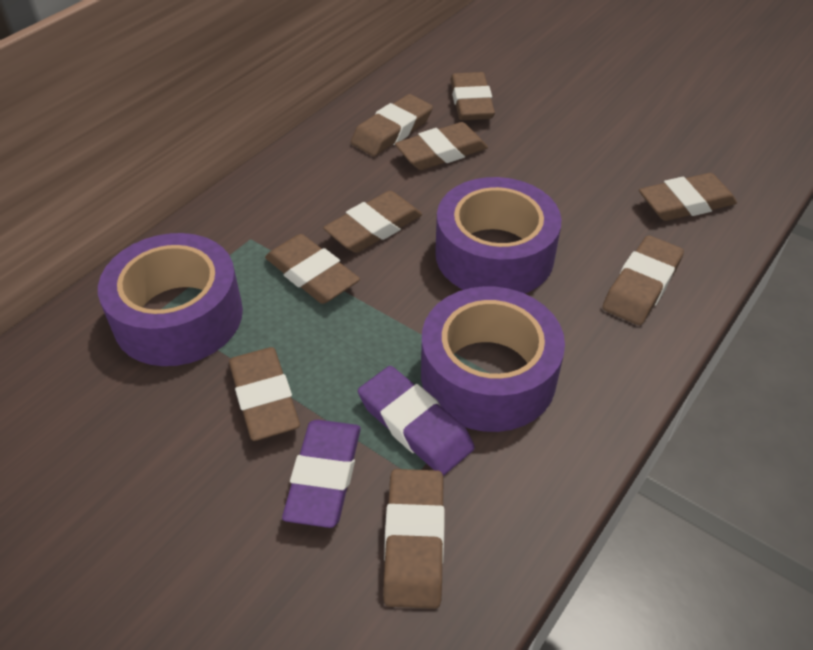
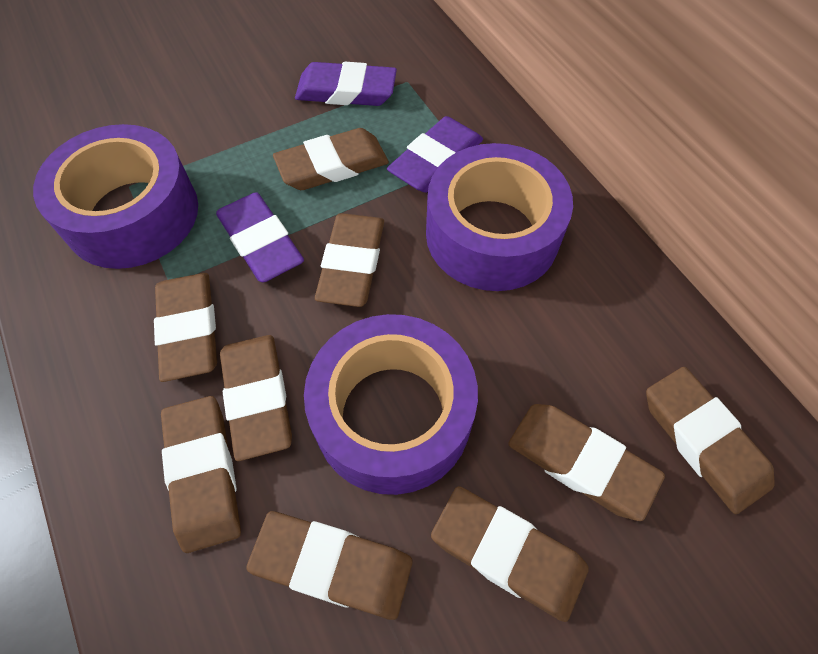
purple eraser: 2 -> 3

